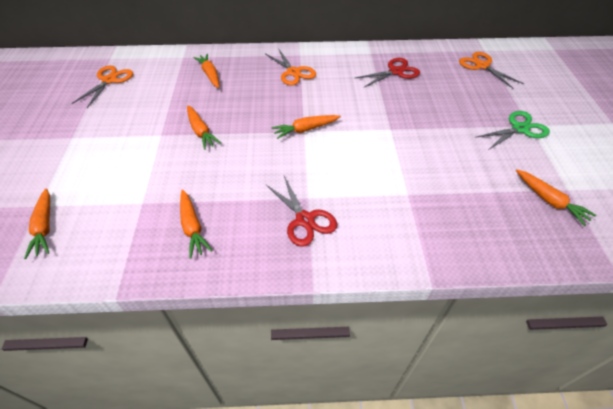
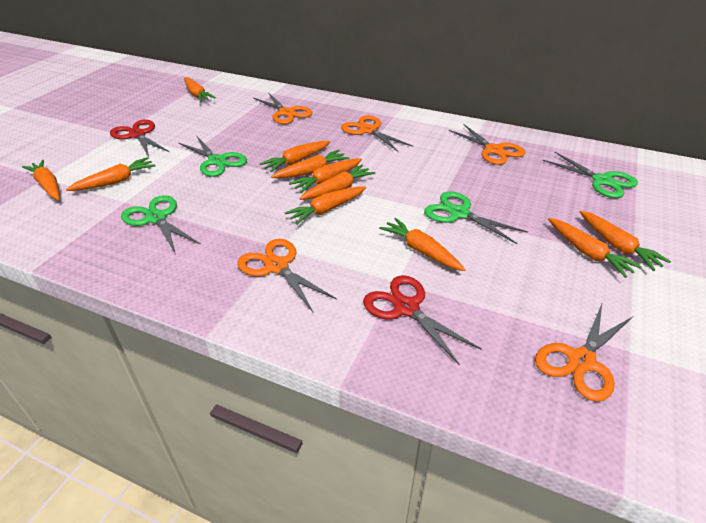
green scissors: 1 -> 4
orange carrot: 6 -> 11
orange scissors: 3 -> 5

